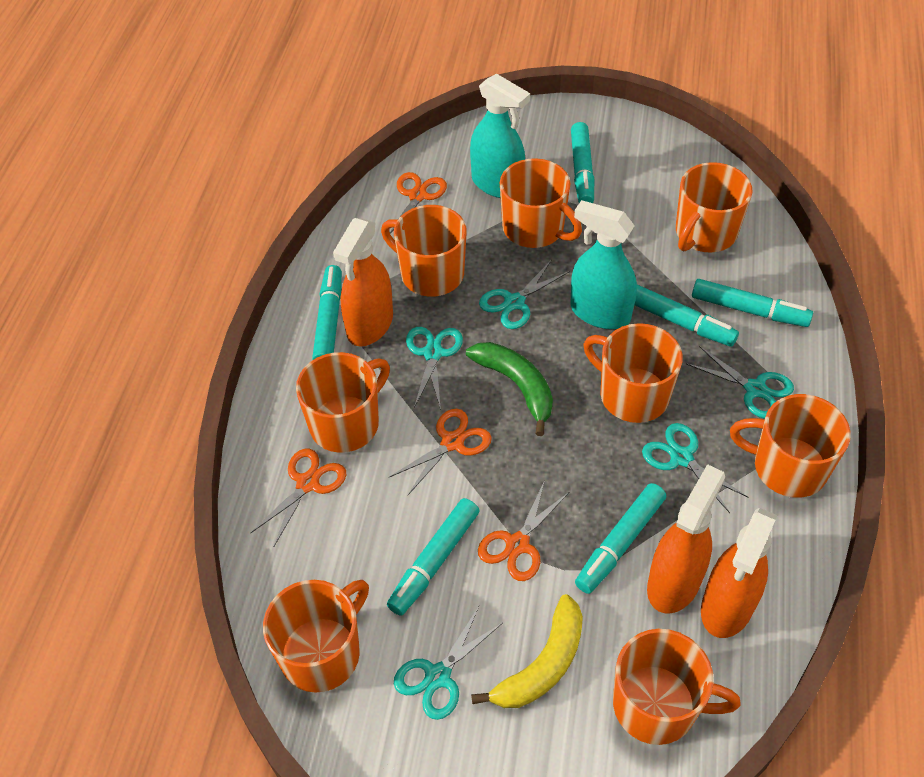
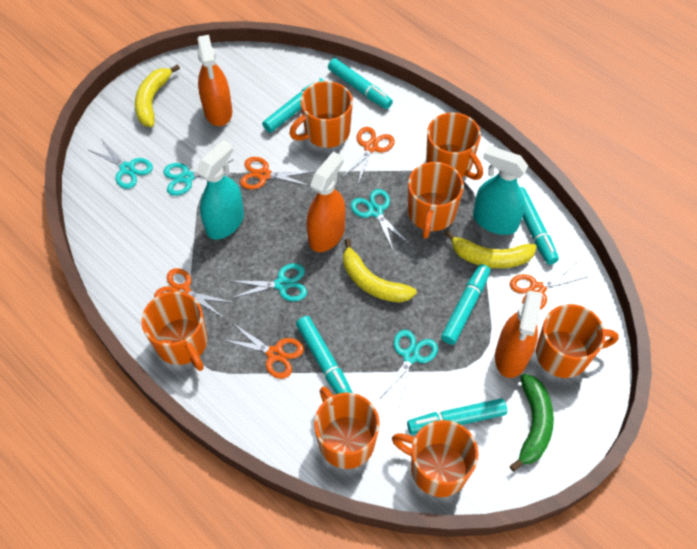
orange mug: 8 -> 7
orange scissors: 4 -> 5
yellow banana: 1 -> 3

